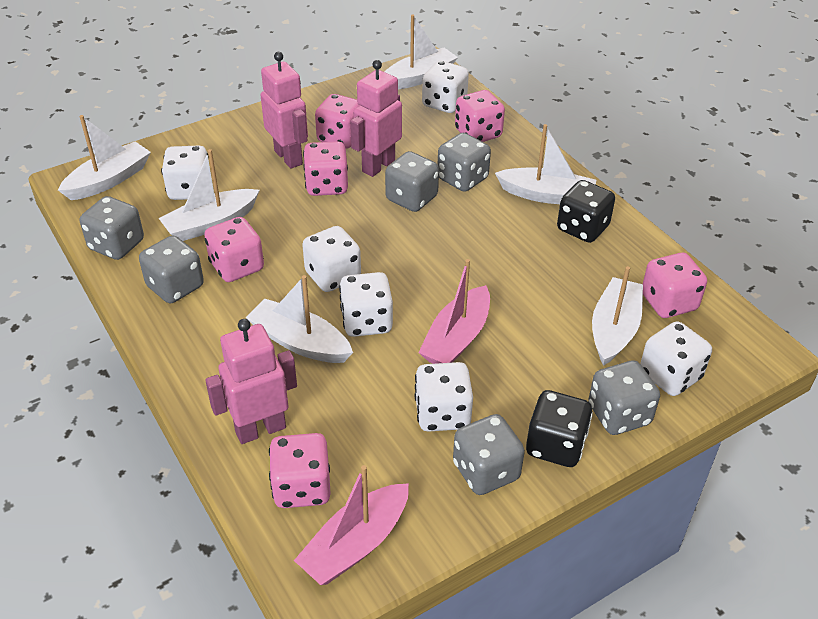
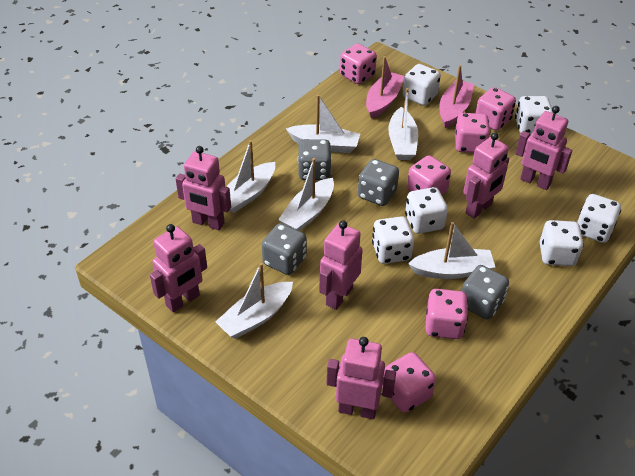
black dice: 2 -> 0
grey dice: 6 -> 4
pink robot: 3 -> 6

